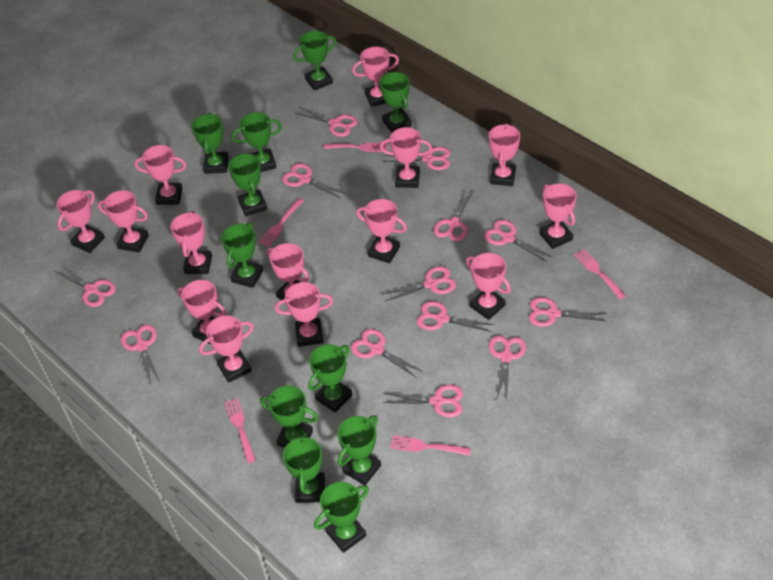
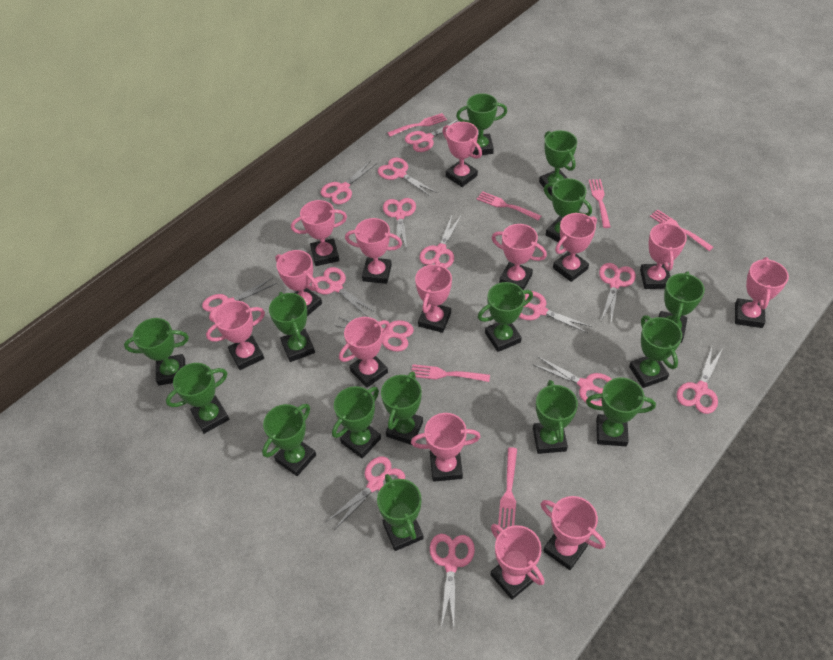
green trophy: 11 -> 15
pink fork: 5 -> 6
pink scissors: 13 -> 14

